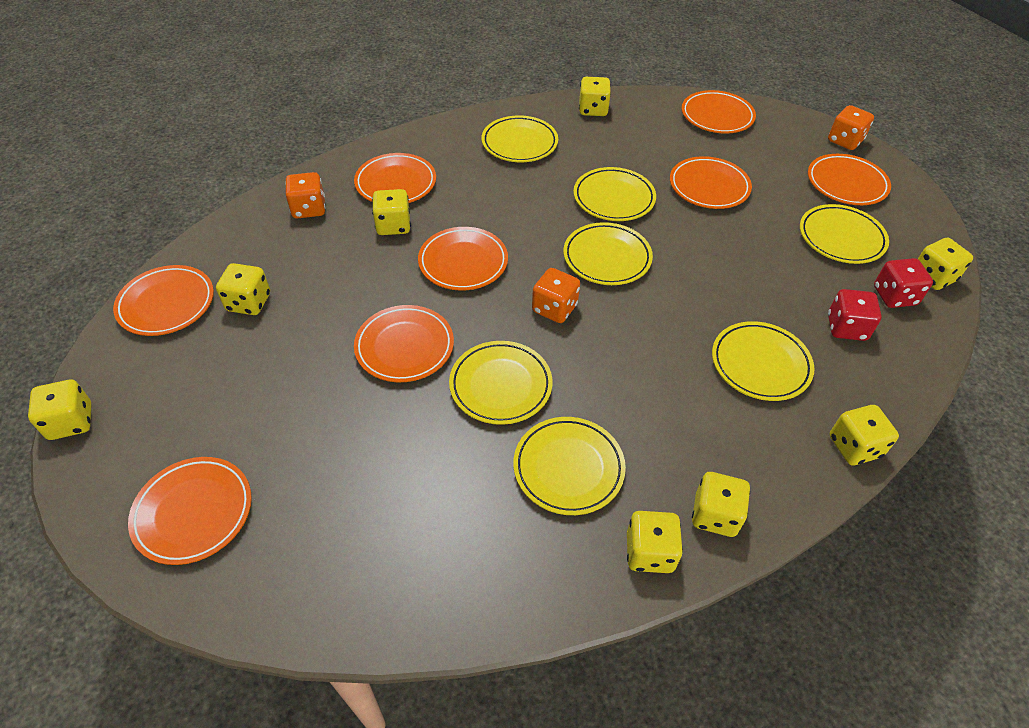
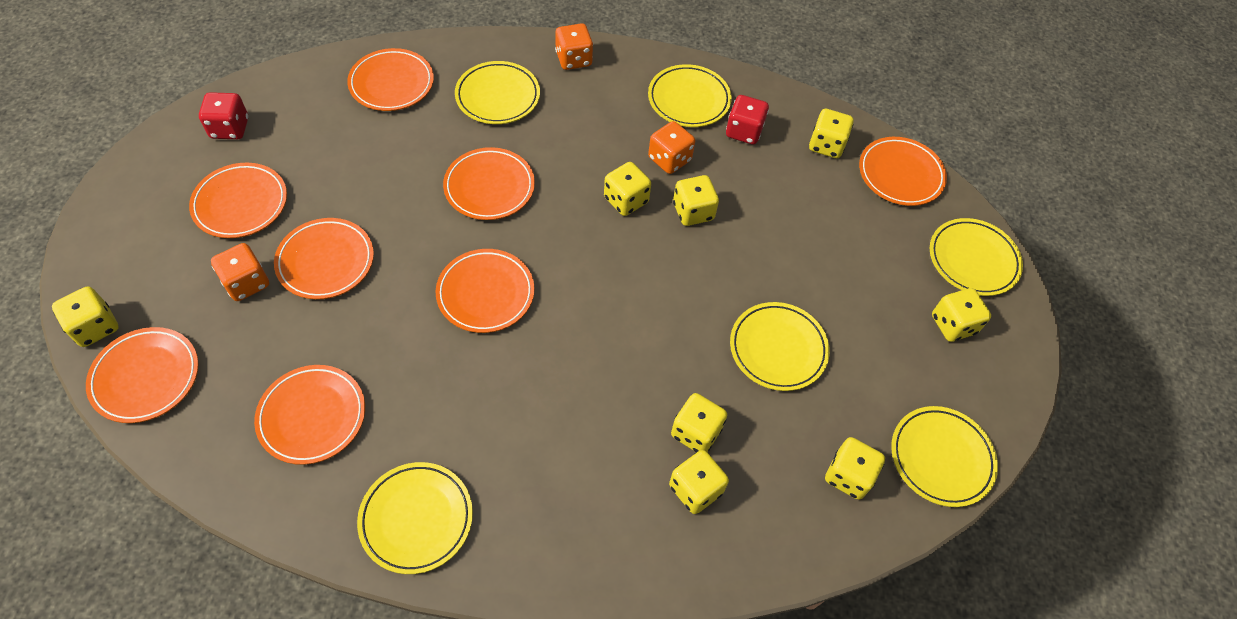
yellow plate: 7 -> 6

